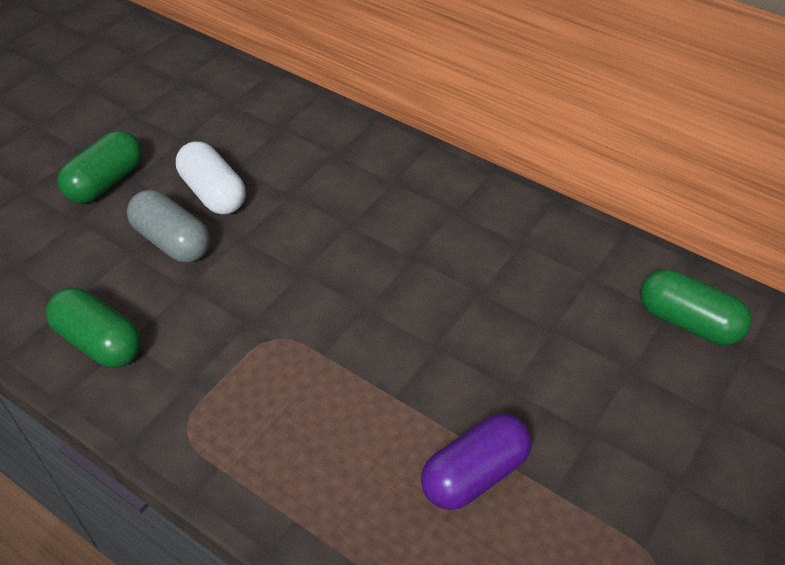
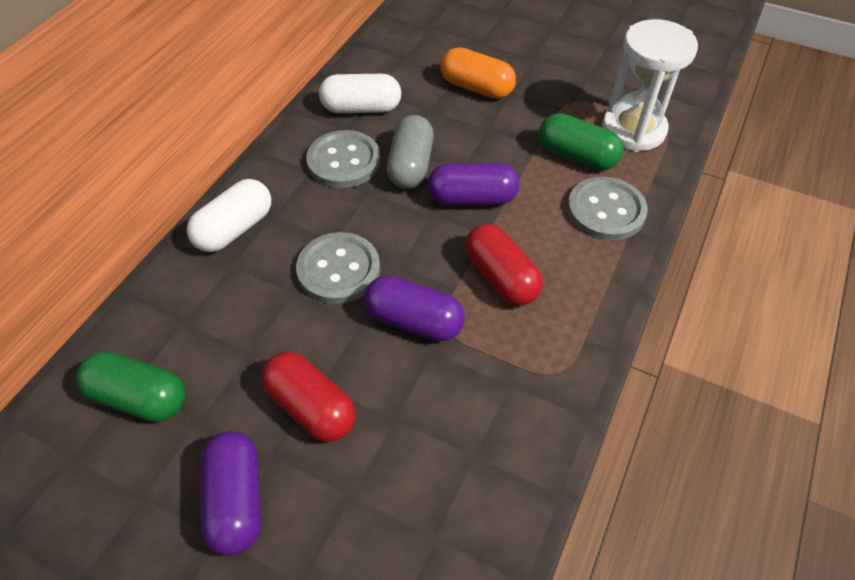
green capsule: 3 -> 2
grey button: 0 -> 3
orange capsule: 0 -> 1
purple capsule: 1 -> 3
red capsule: 0 -> 2
white capsule: 1 -> 2
white hourglass: 0 -> 1

